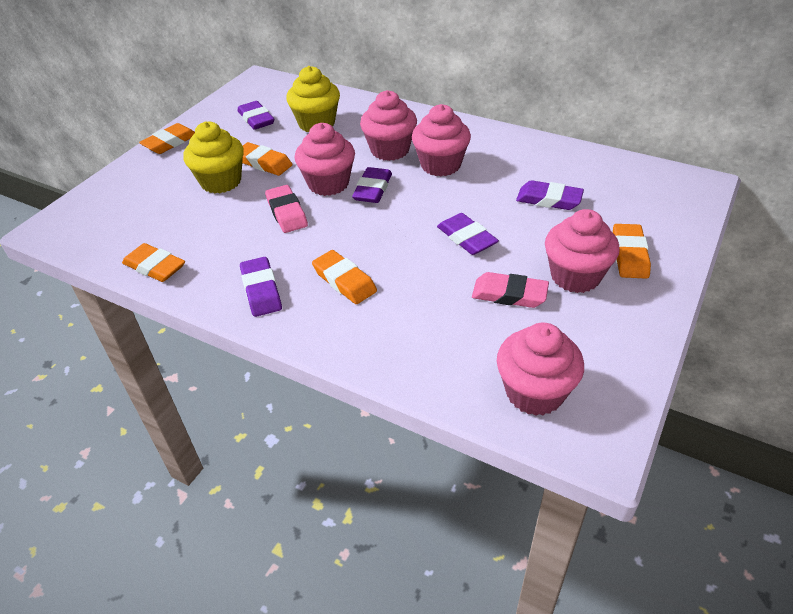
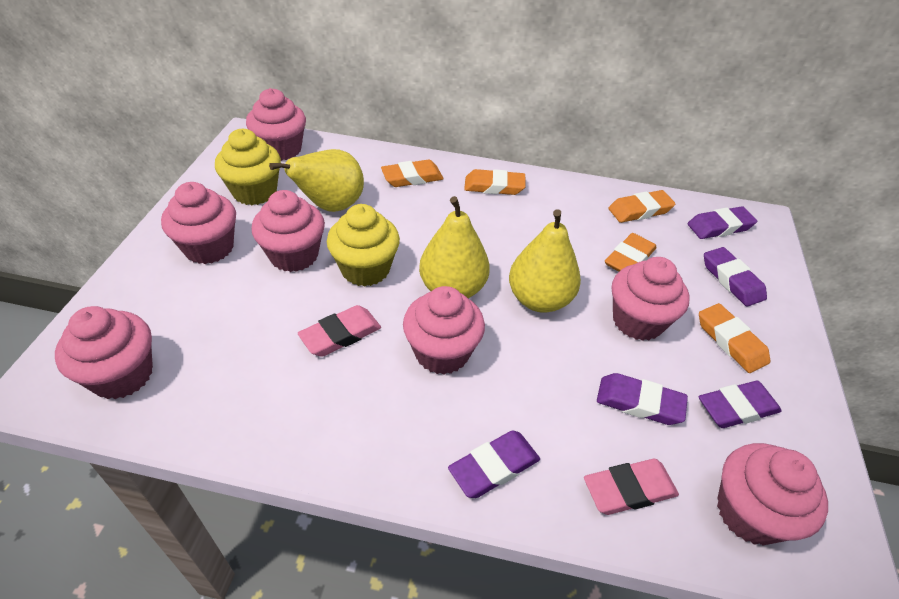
pink cupcake: 5 -> 7
yellow pear: 0 -> 3

